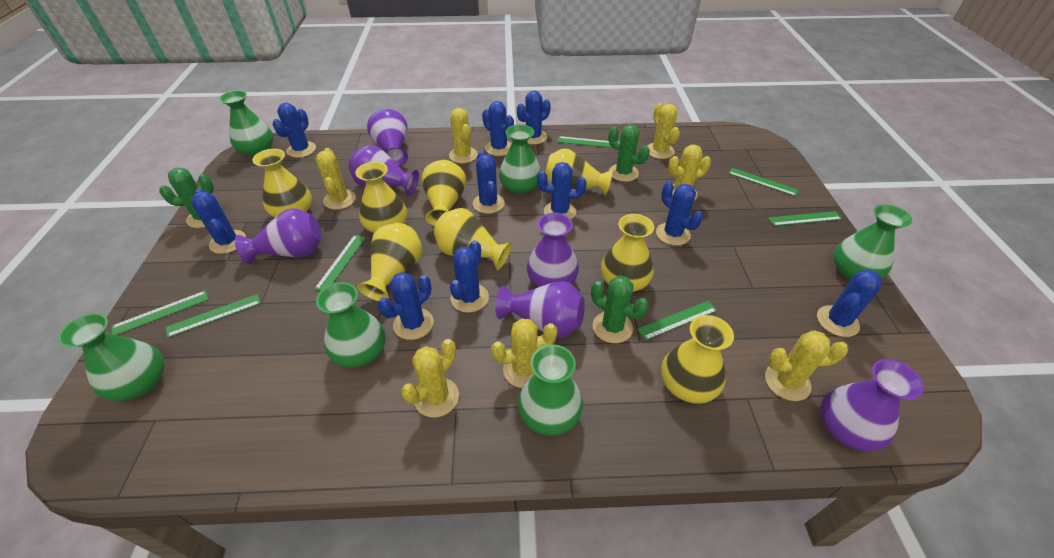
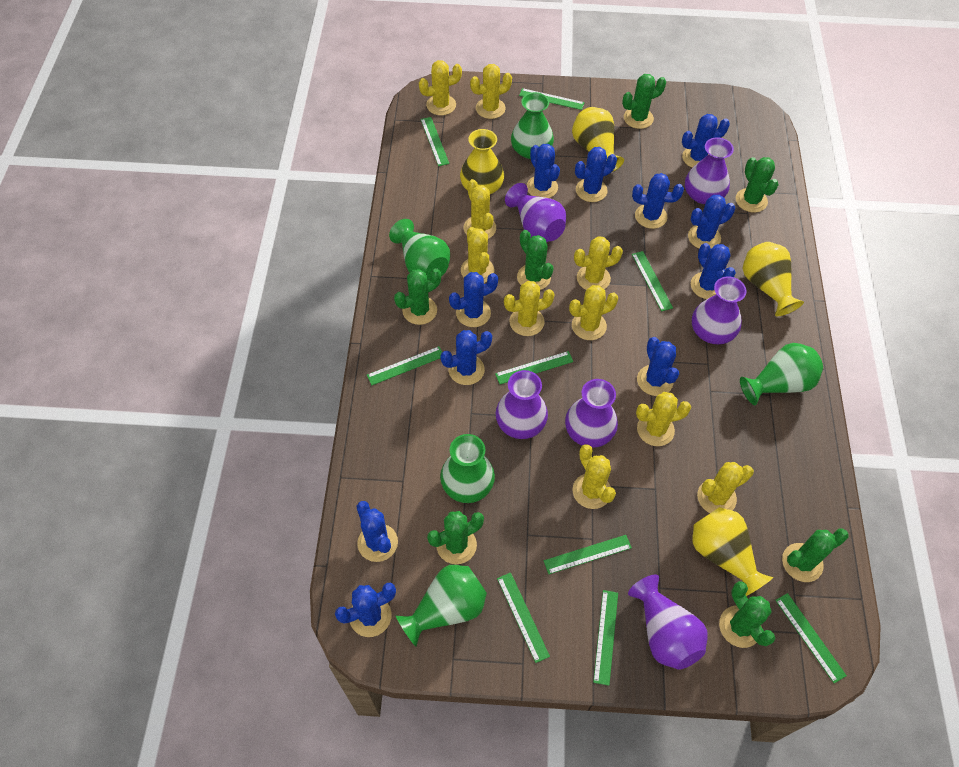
blue cactus: 10 -> 11
green cactus: 3 -> 7
green ruler: 7 -> 9
green vase: 6 -> 5
yellow cactus: 7 -> 10
yellow vase: 8 -> 4

